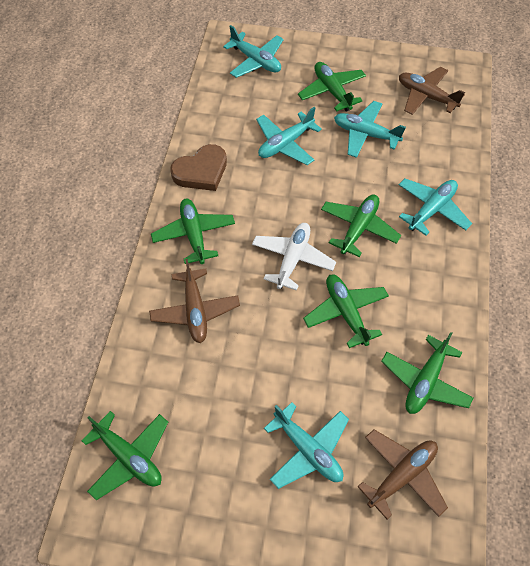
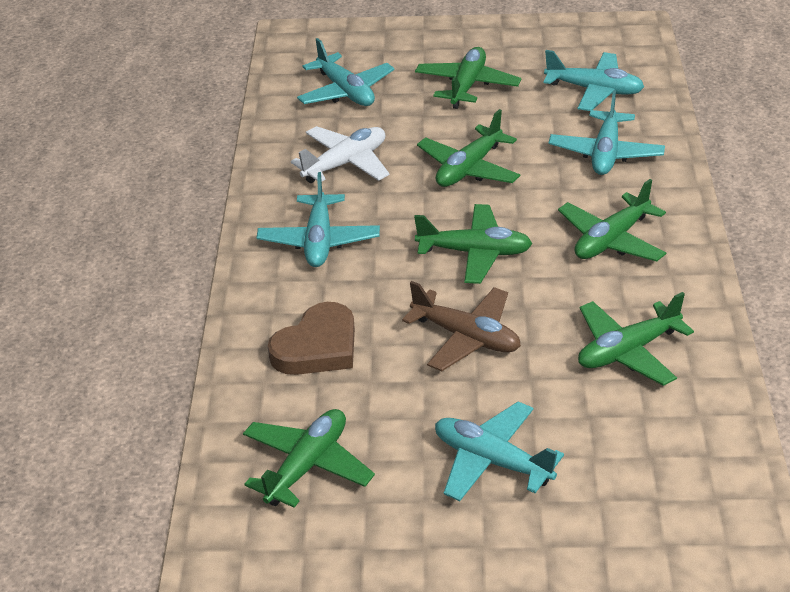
brown plane: 3 -> 1

